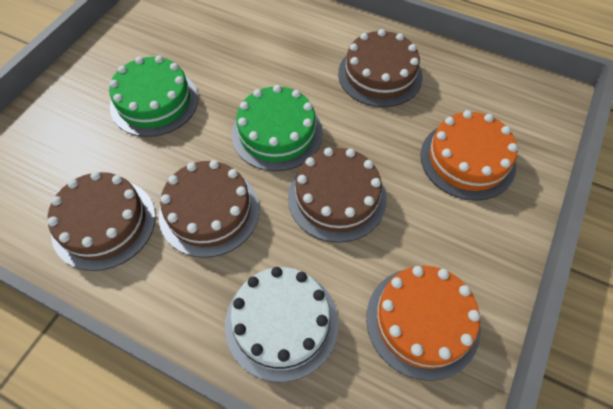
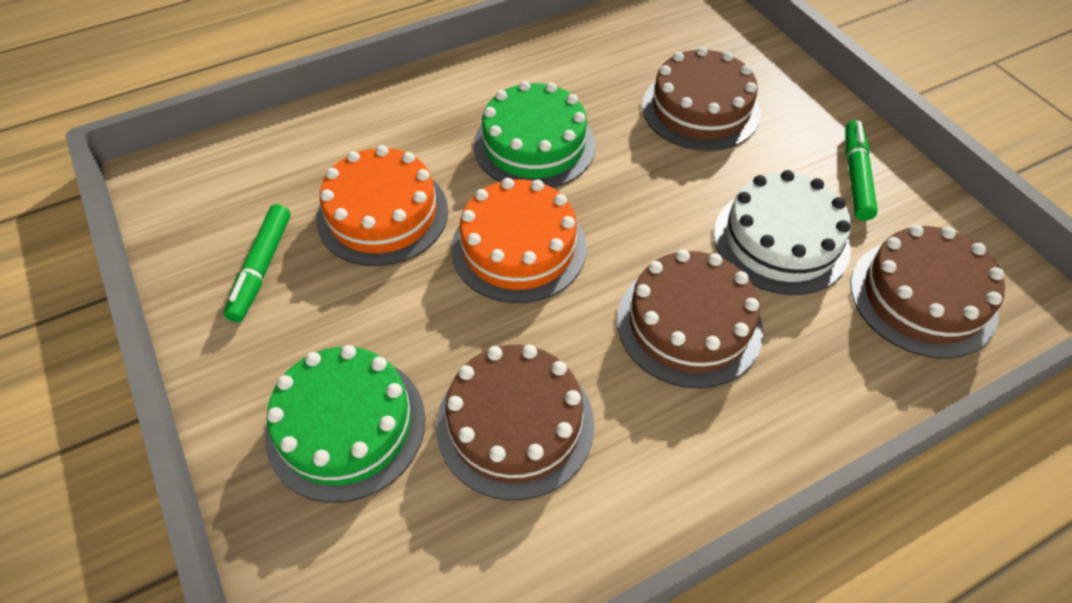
green marker: 0 -> 2

